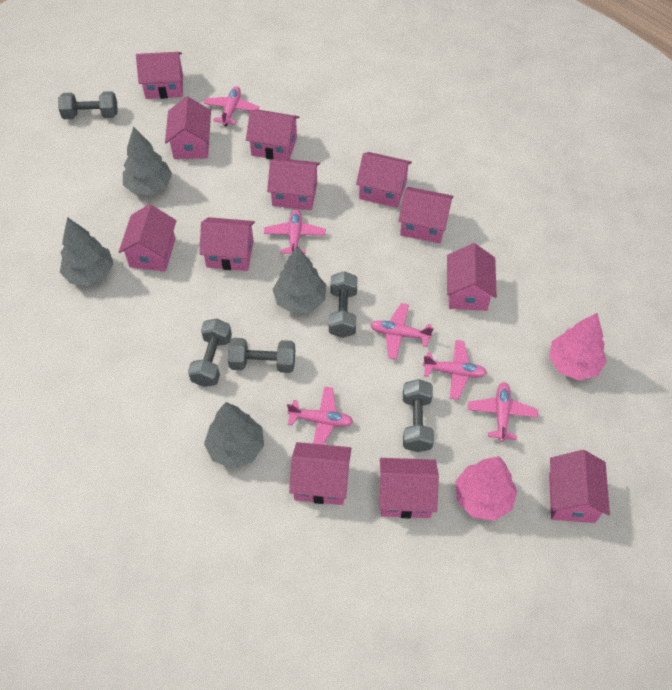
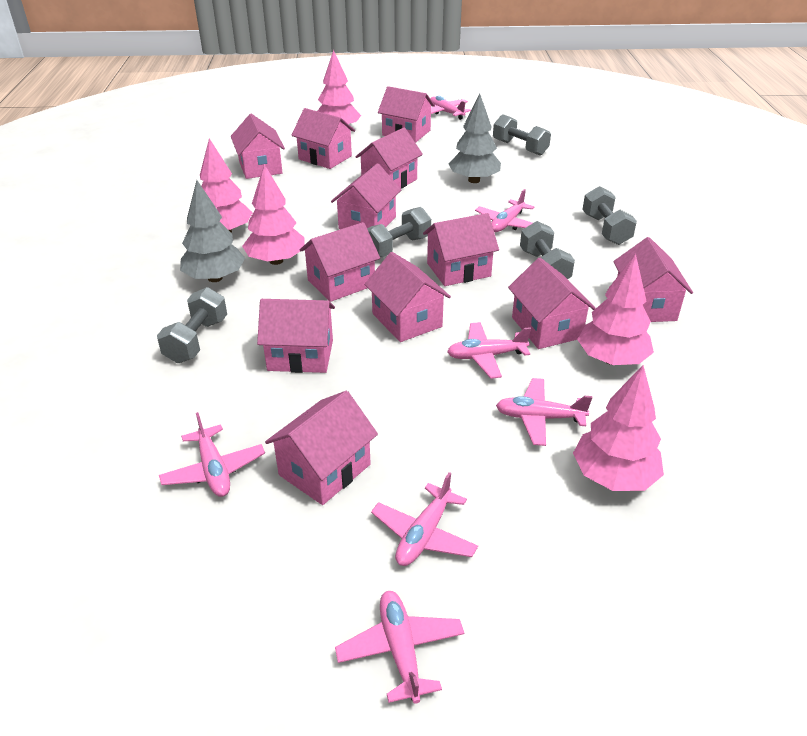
grey tree: 4 -> 2
pink plane: 6 -> 7
pink tree: 2 -> 5

